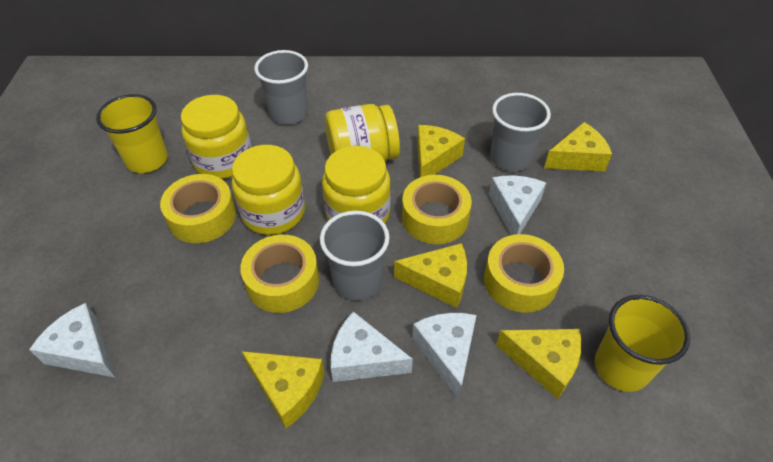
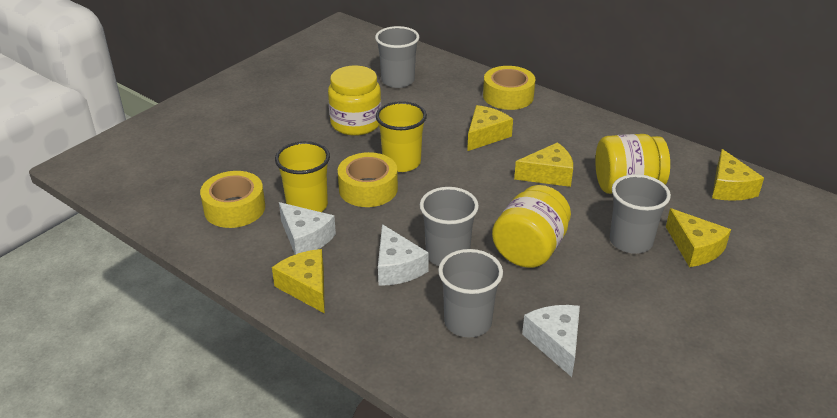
grey cup: 3 -> 4
white cheese: 4 -> 3
yellow jar: 4 -> 3
yellow tape: 4 -> 3

